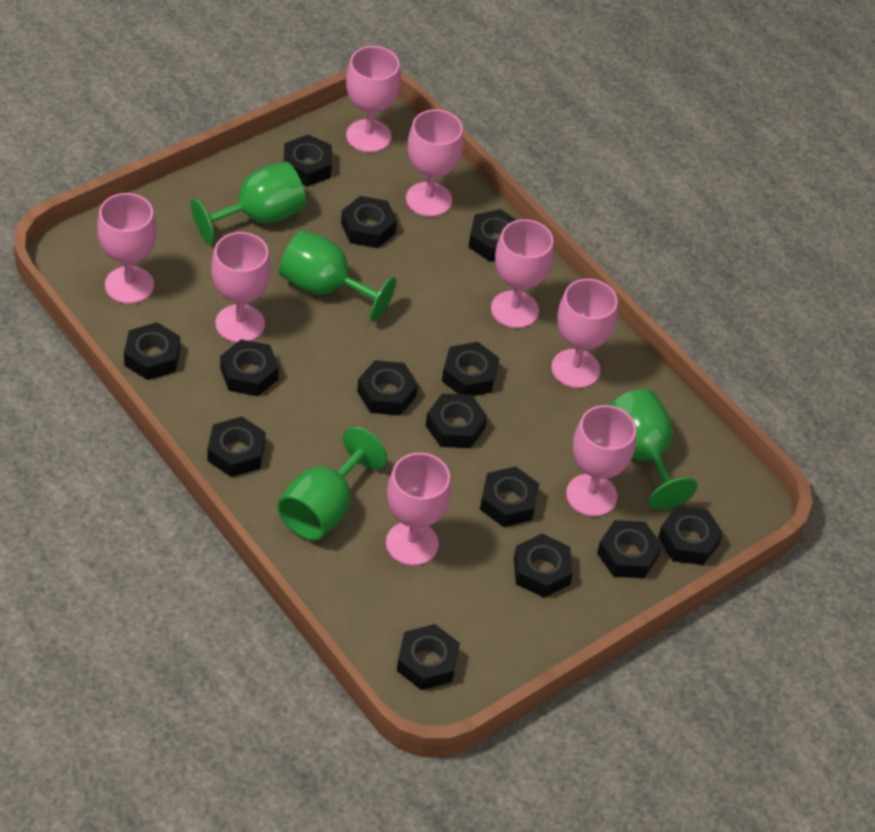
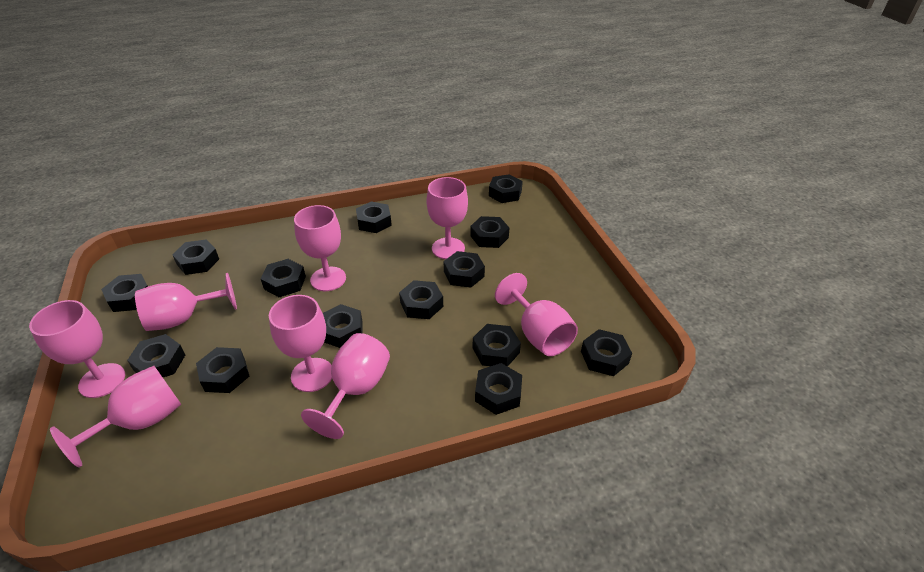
green goblet: 4 -> 0

